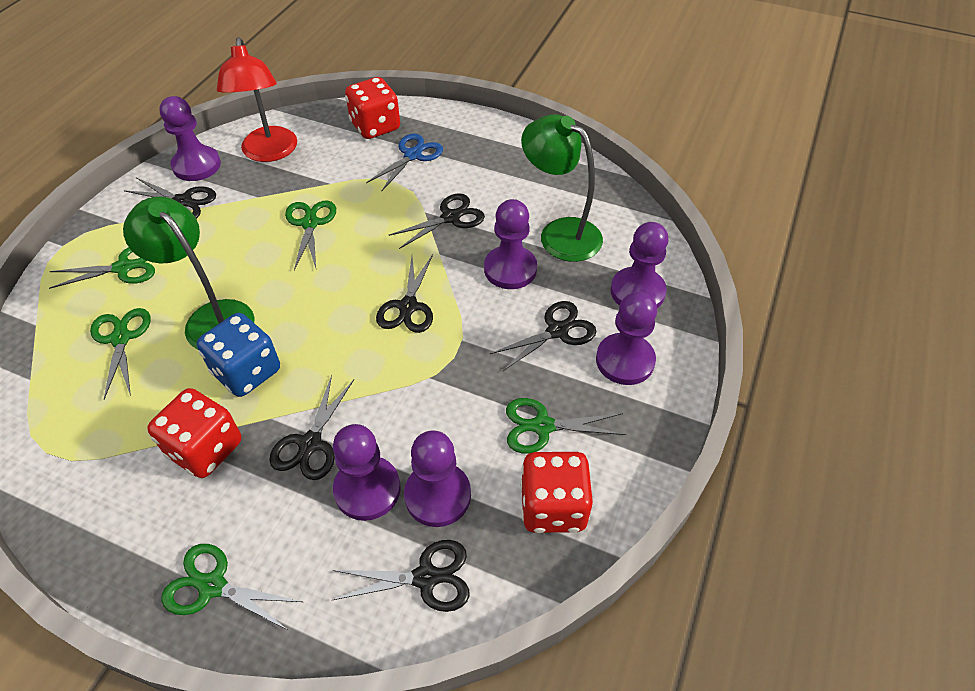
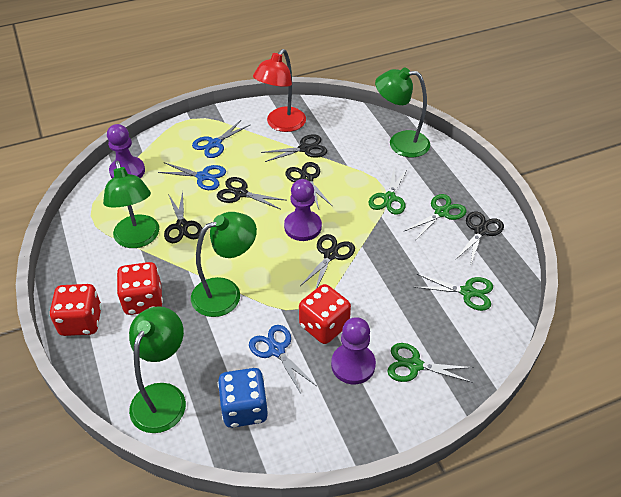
blue scissors: 1 -> 3
green lamp: 2 -> 4
green scissors: 5 -> 4
purple pawn: 6 -> 3

